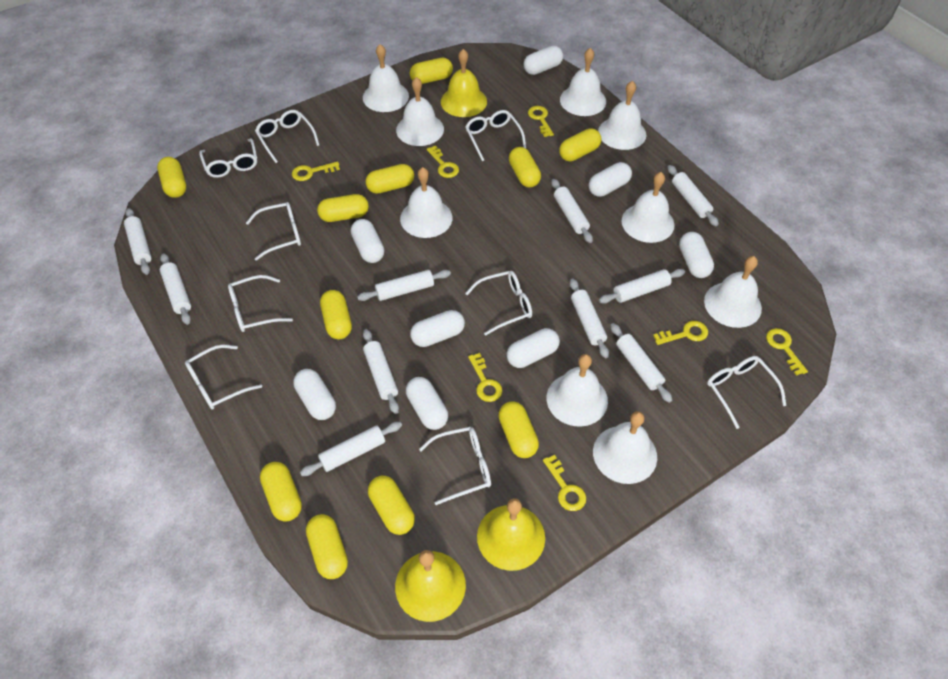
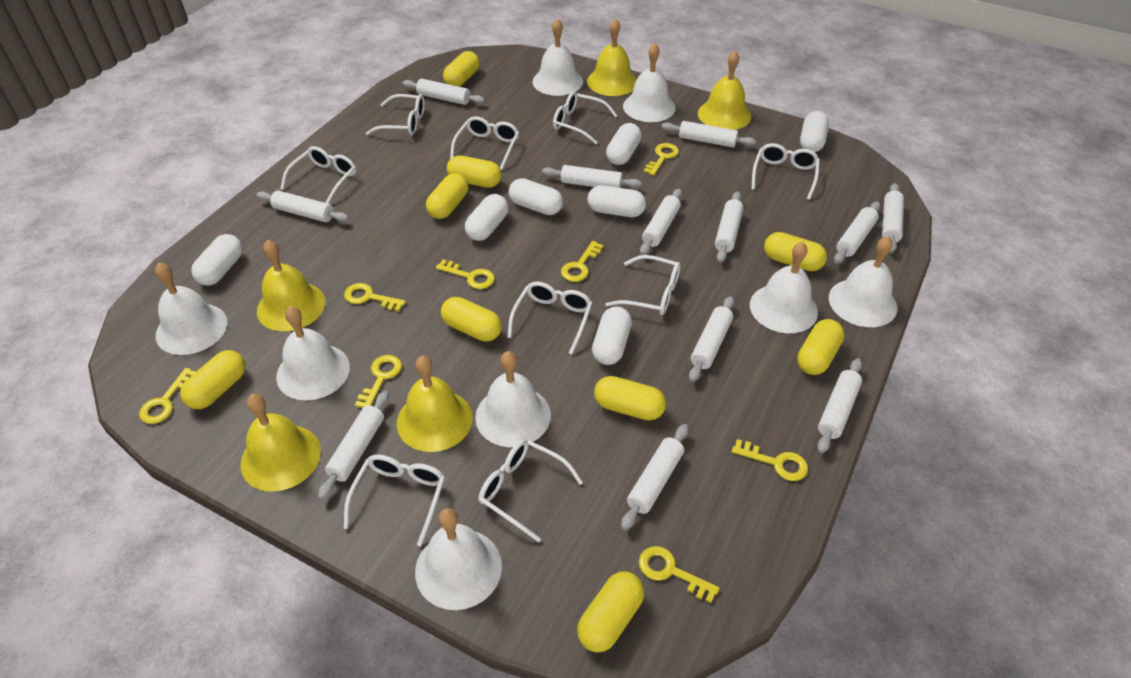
white bell: 9 -> 8
white capsule: 8 -> 7
white rolling pin: 10 -> 12
yellow bell: 3 -> 5
yellow capsule: 11 -> 9
yellow key: 7 -> 8

